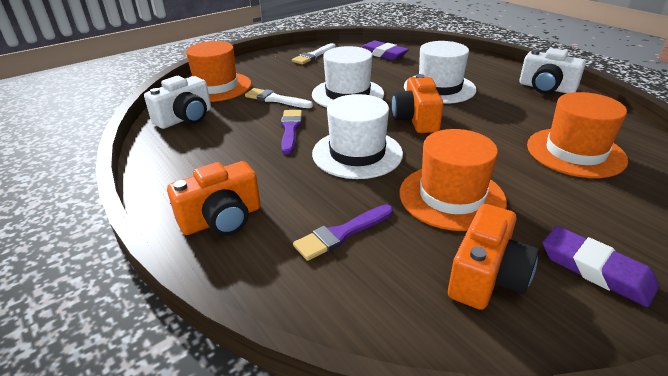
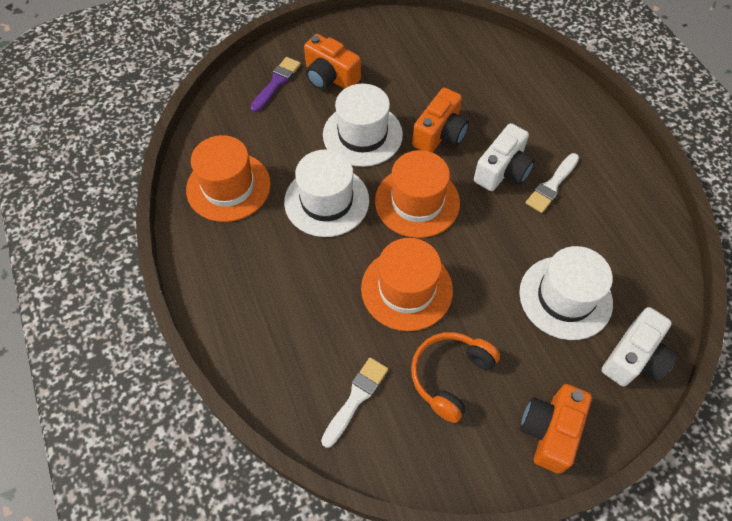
orange headphones: 0 -> 1
purple brush: 2 -> 1
purple eraser: 2 -> 0

